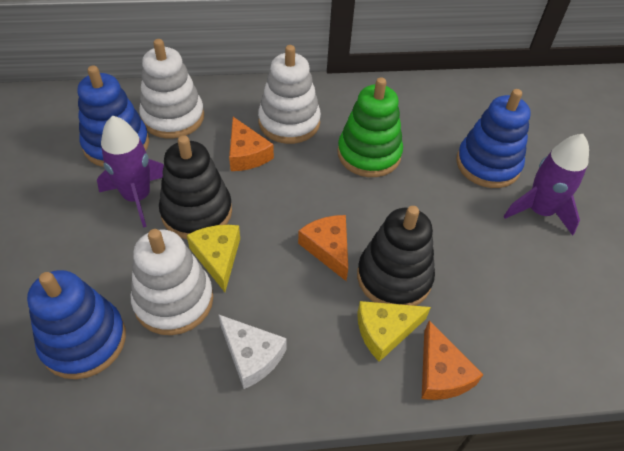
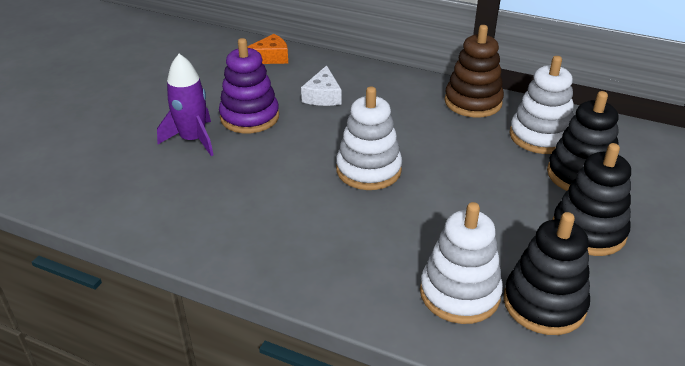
black stacking toy: 2 -> 3
blue stacking toy: 3 -> 0
brown stacking toy: 0 -> 1
green stacking toy: 1 -> 0
orange cheese: 3 -> 1
purple rocket: 2 -> 1
purple stacking toy: 0 -> 1
yellow cheese: 2 -> 0

